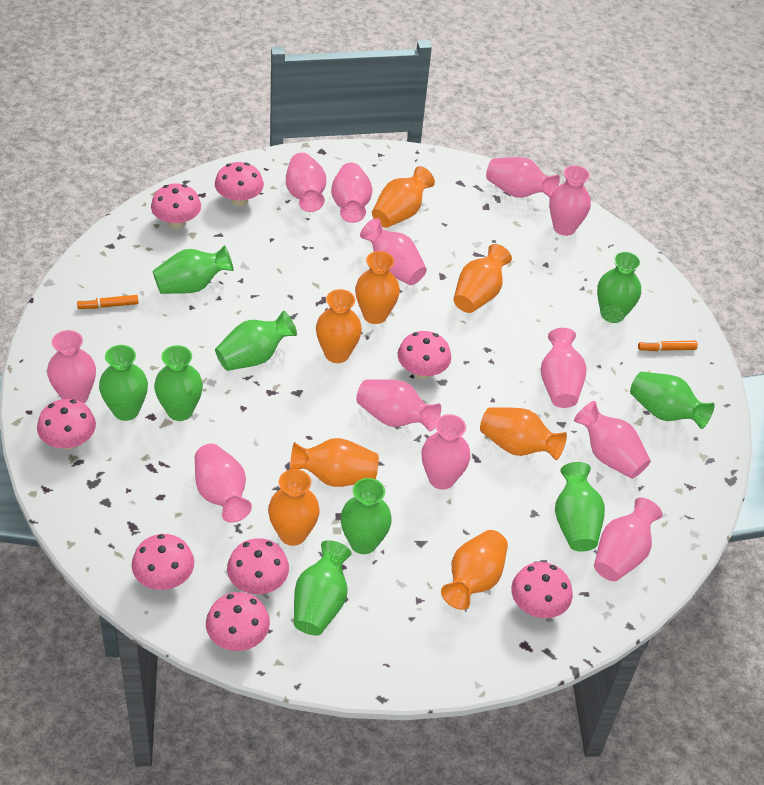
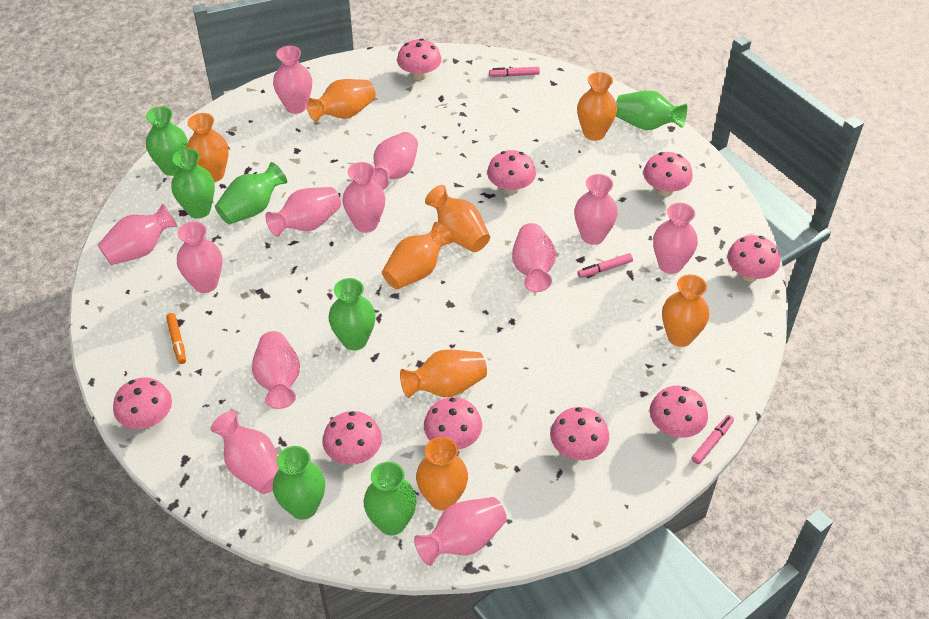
green vase: 9 -> 7
orange marker: 2 -> 1
pink marker: 0 -> 3
pink mushroom: 8 -> 9

